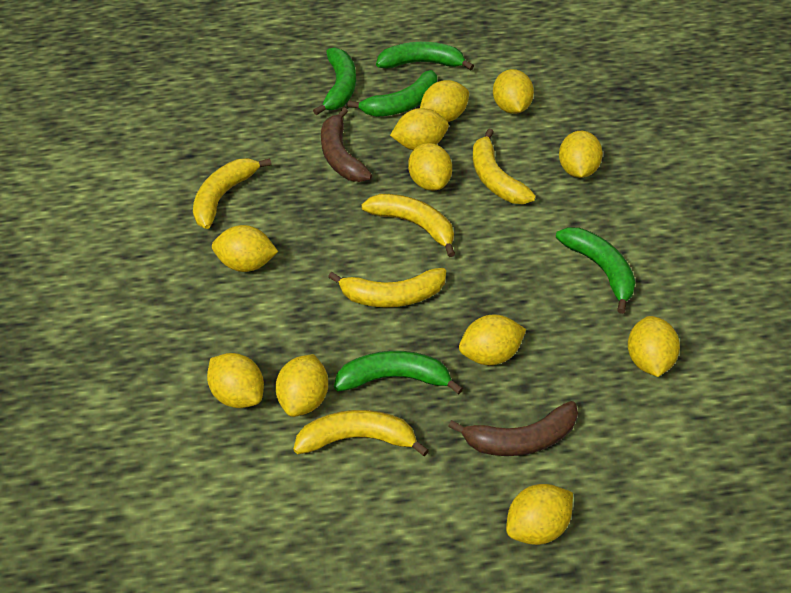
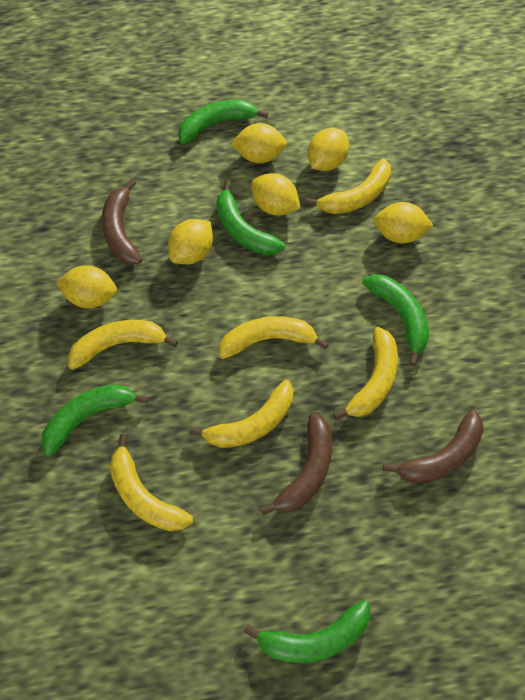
brown banana: 2 -> 3
yellow banana: 5 -> 6
yellow lemon: 11 -> 6

